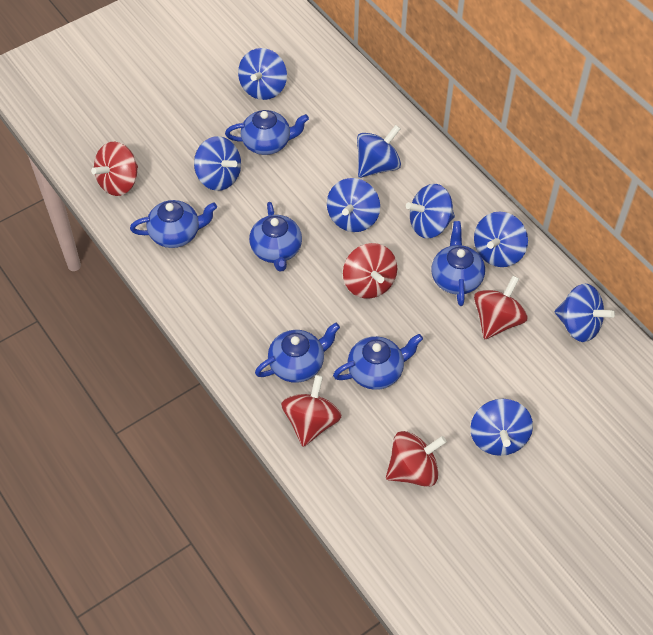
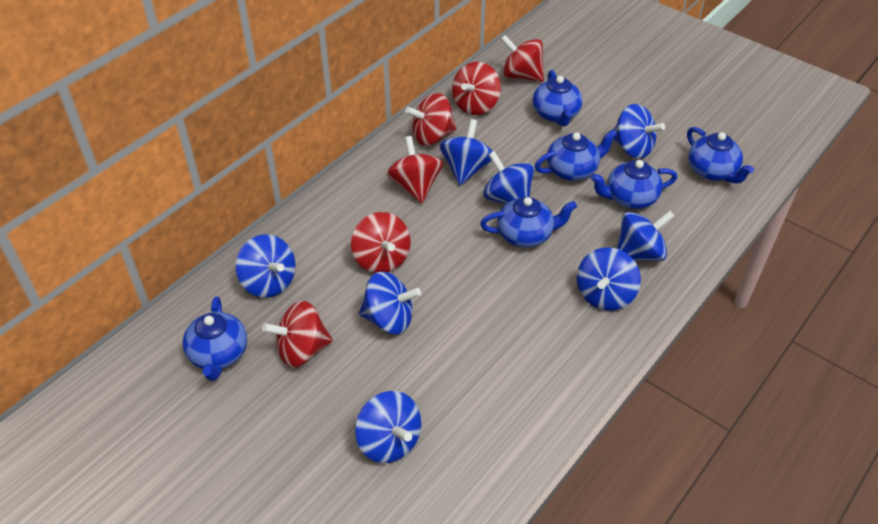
red spinning top: 5 -> 6

